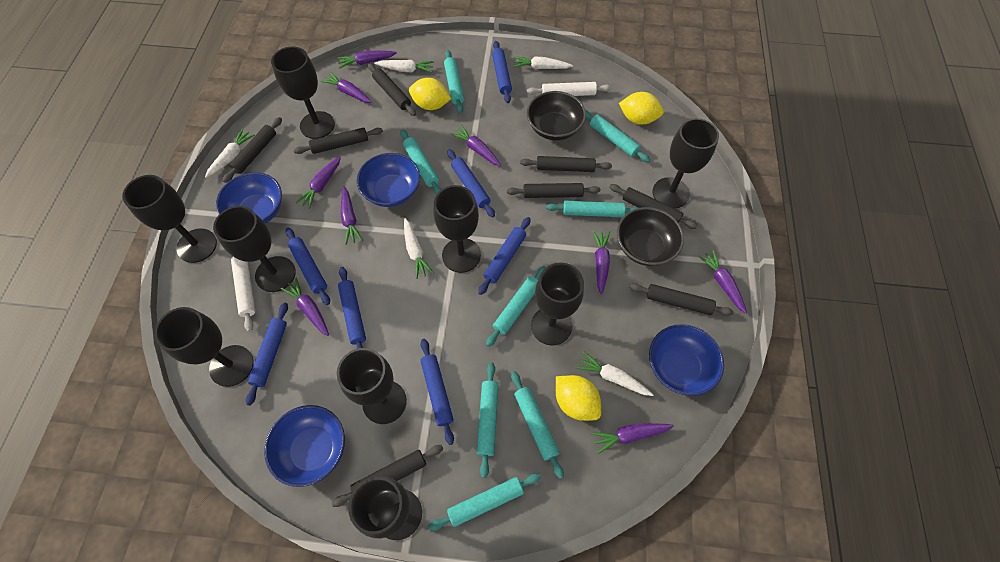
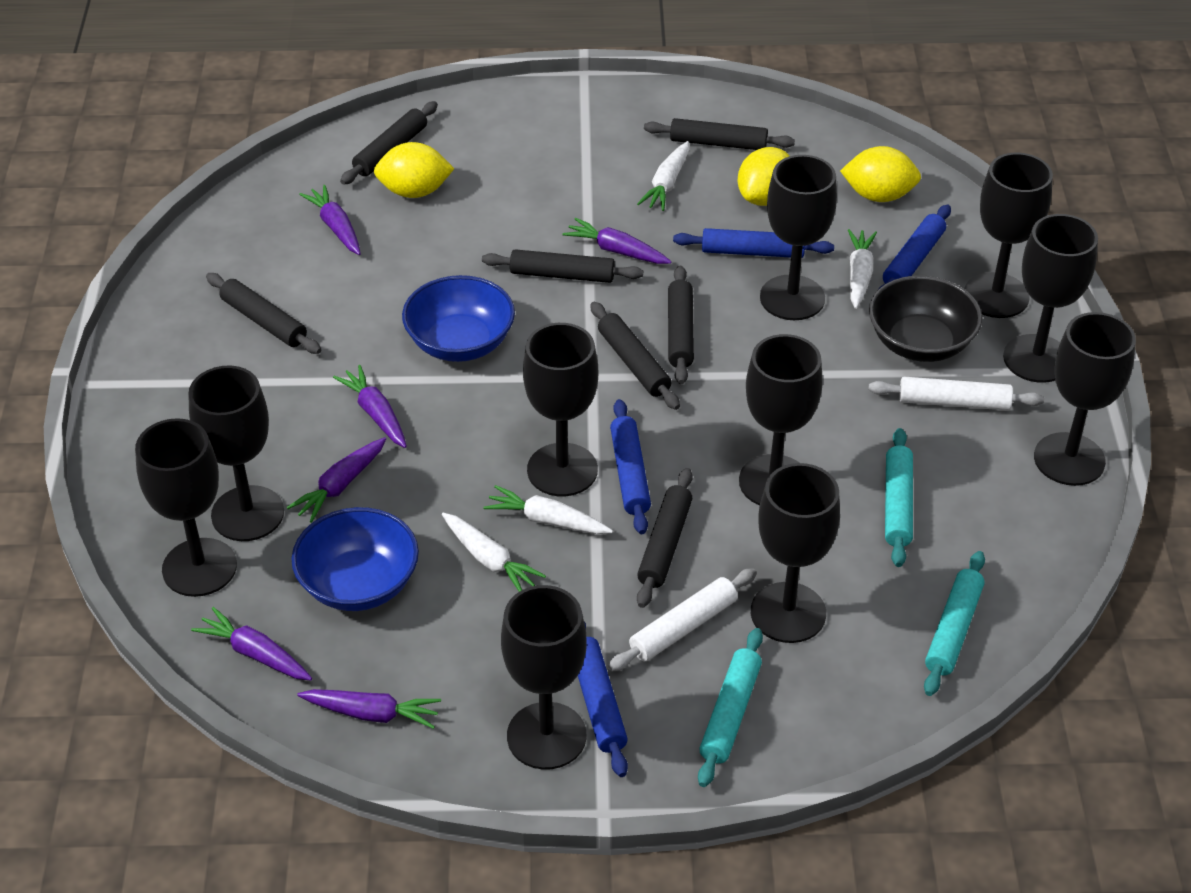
black bowl: 2 -> 1
black goblet: 9 -> 10
black rolling pin: 8 -> 7
blue bowl: 4 -> 2
blue rolling pin: 7 -> 4
purple carrot: 9 -> 6
turquoise rolling pin: 8 -> 3
white carrot: 5 -> 4

